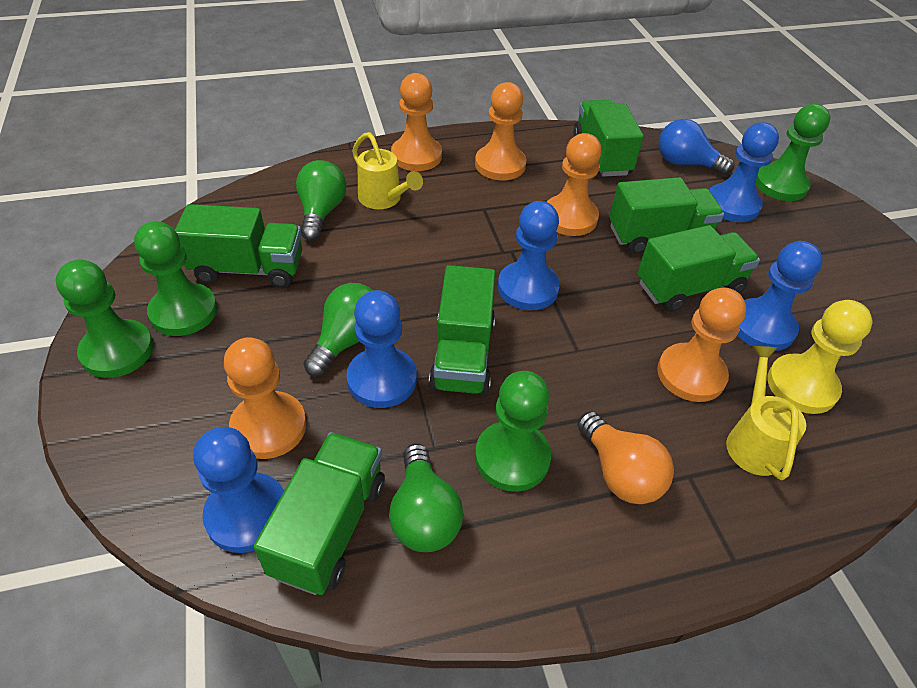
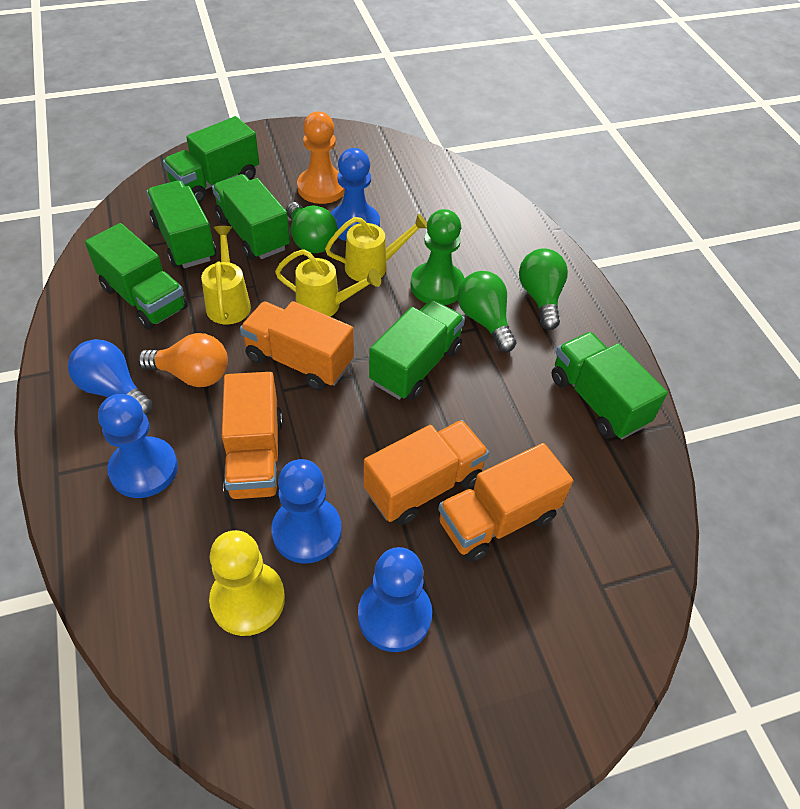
blue pawn: 5 -> 4
green pawn: 4 -> 1
orange pawn: 5 -> 1
orange truck: 0 -> 4
yellow watering can: 2 -> 3

